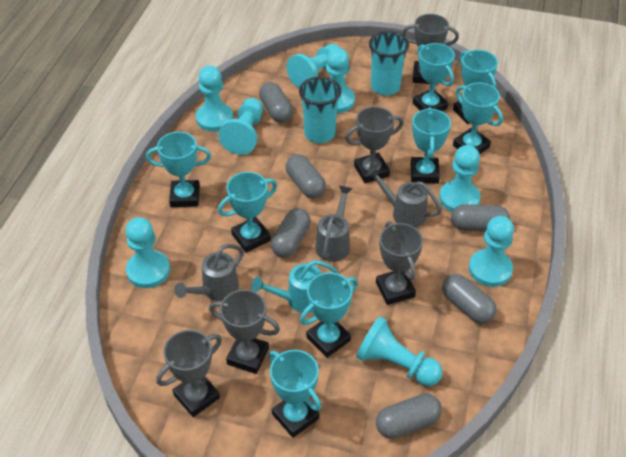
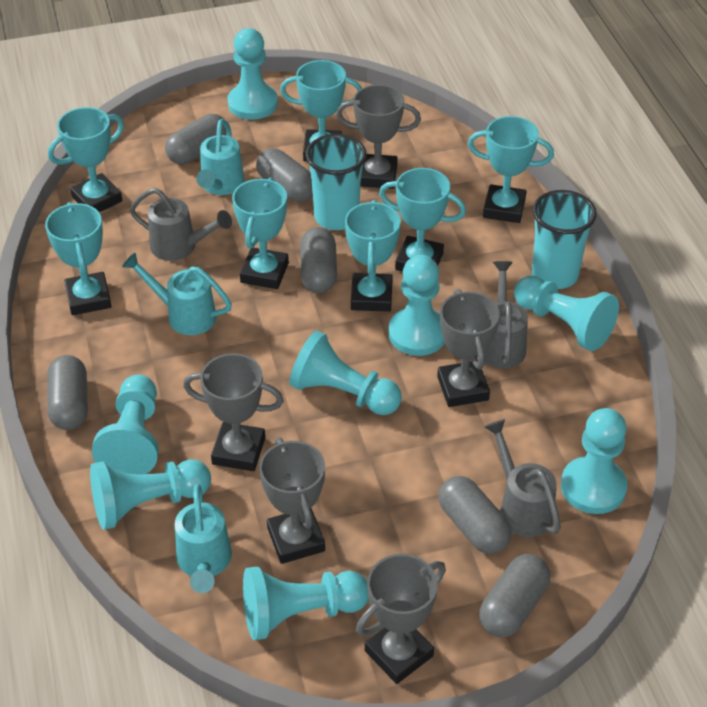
turquoise trophy: 8 -> 7
turquoise watering can: 1 -> 3

